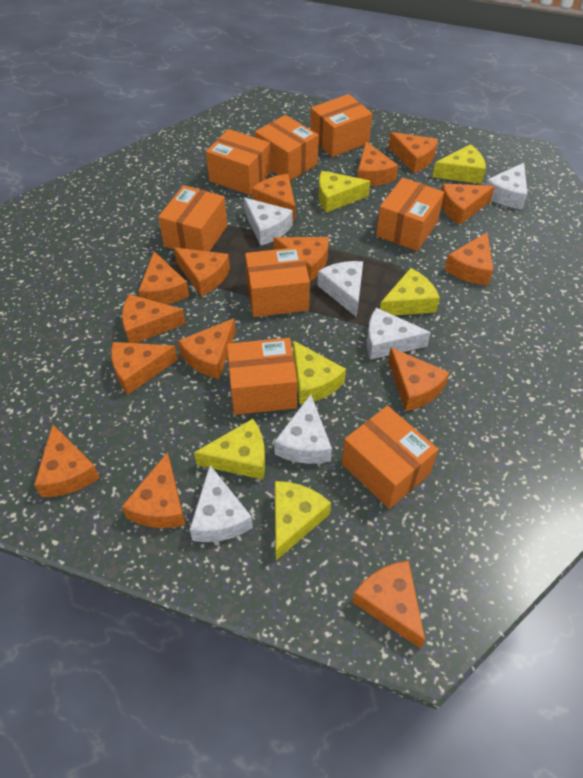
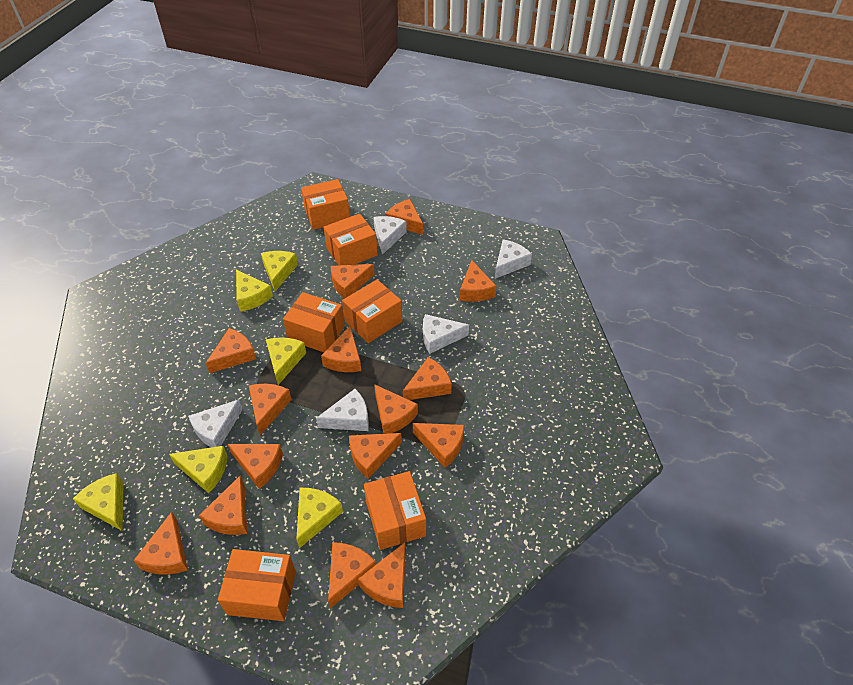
orange box: 8 -> 6
white cheese: 6 -> 5

